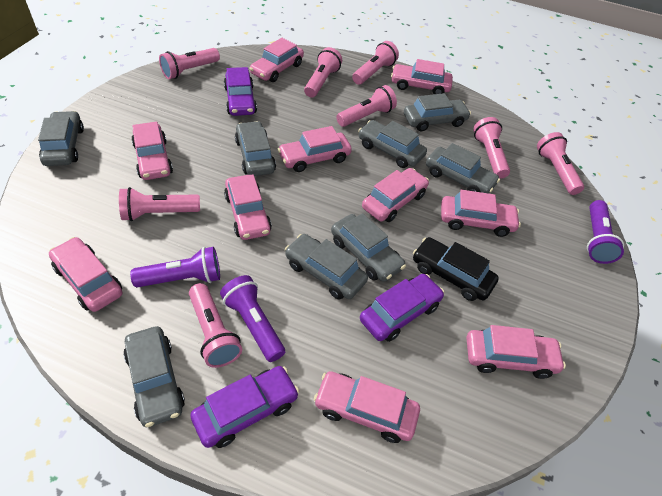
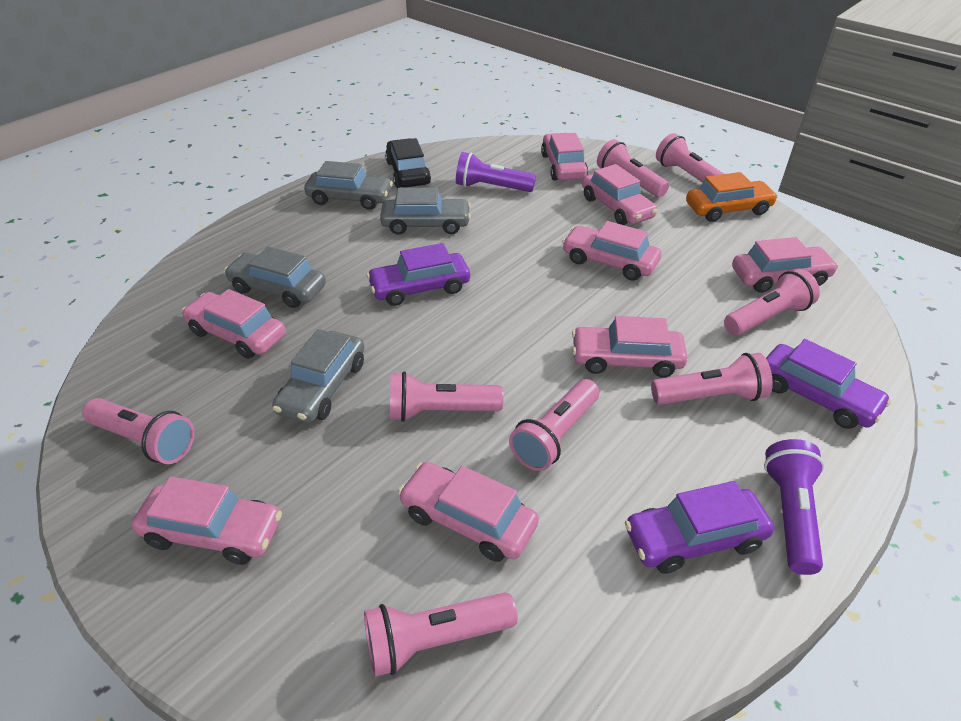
grey car: 8 -> 4
orange car: 0 -> 1
pink car: 10 -> 8
purple flashlight: 3 -> 2

